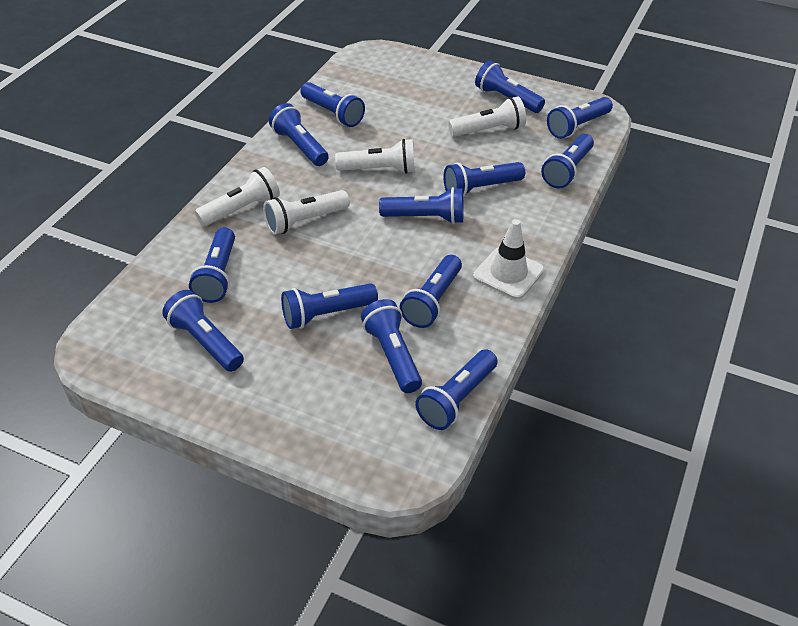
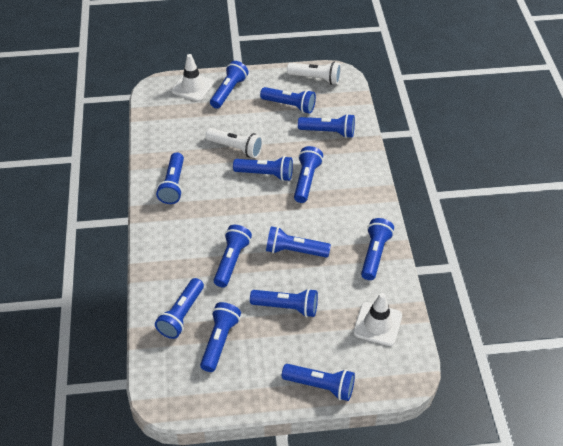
white flashlight: 4 -> 2
white traffic cone: 1 -> 2

